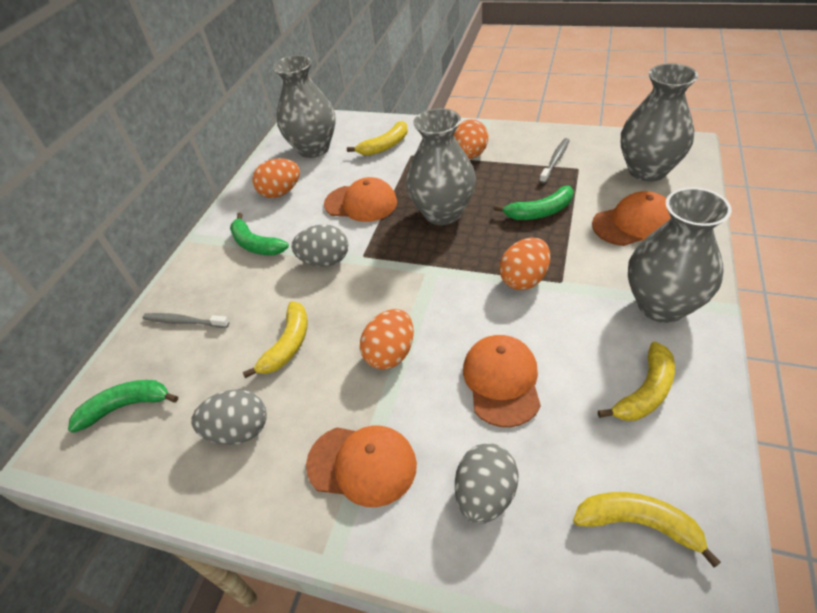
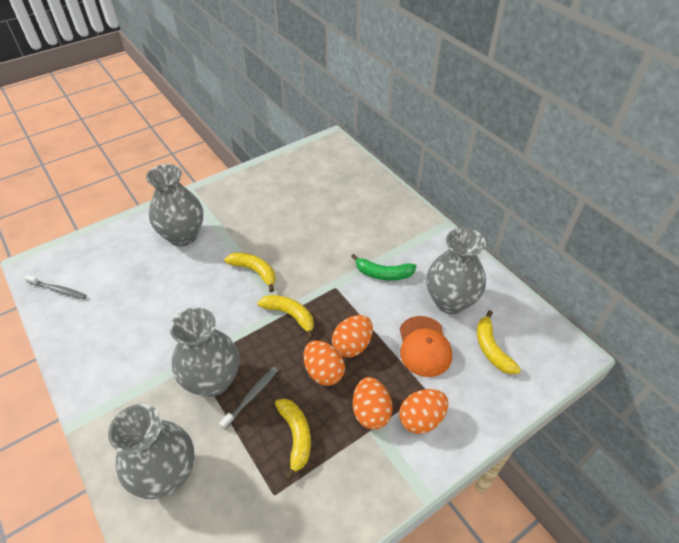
green banana: 3 -> 1
grey egg: 3 -> 0
orange cap: 4 -> 1

